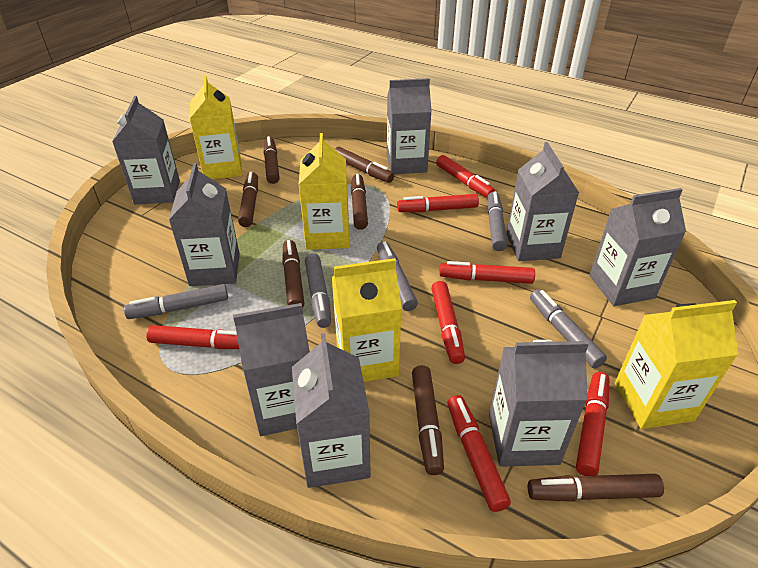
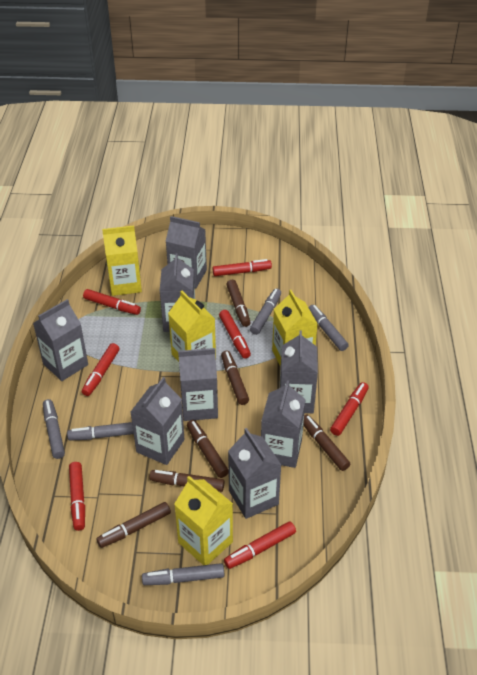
brown marker: 7 -> 6

